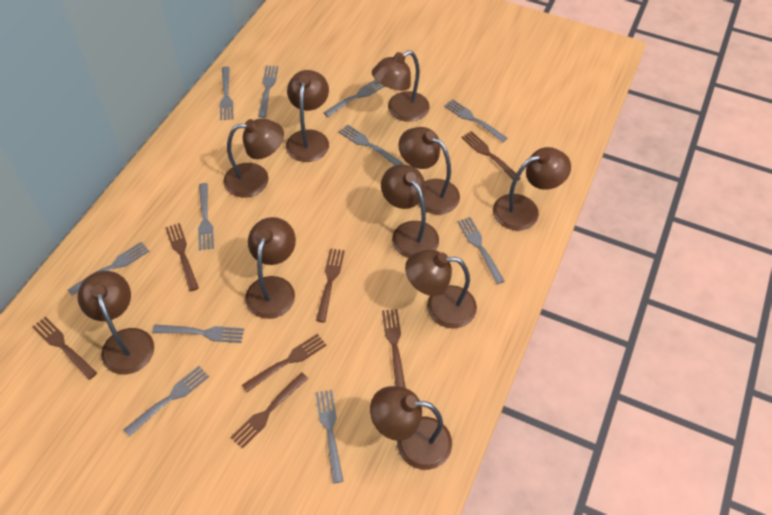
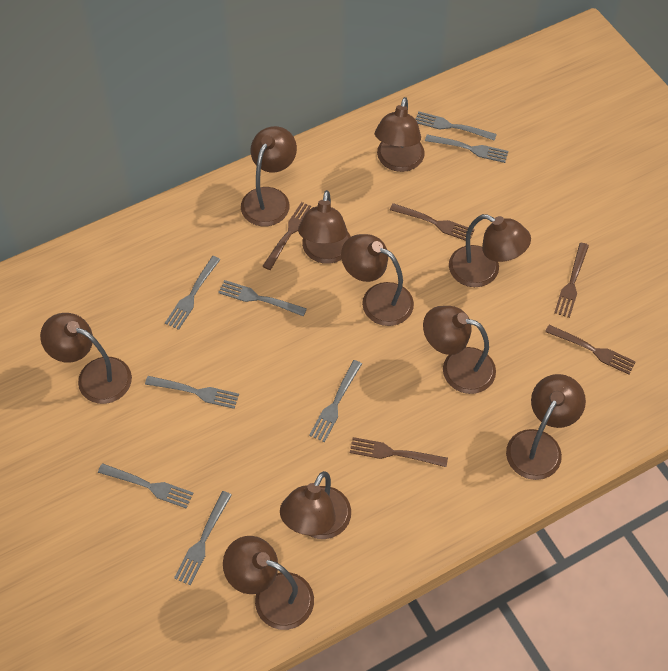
brown fork: 7 -> 5
grey fork: 11 -> 8

